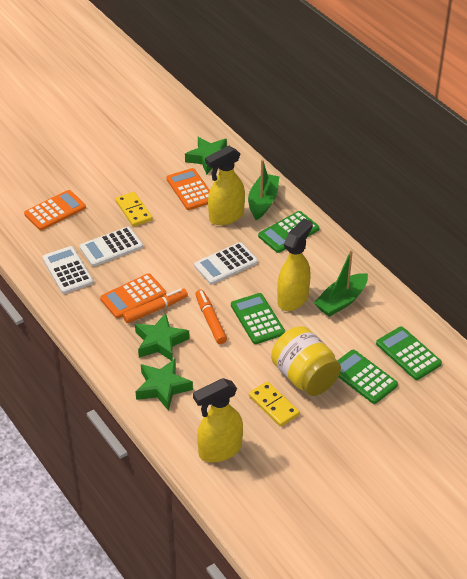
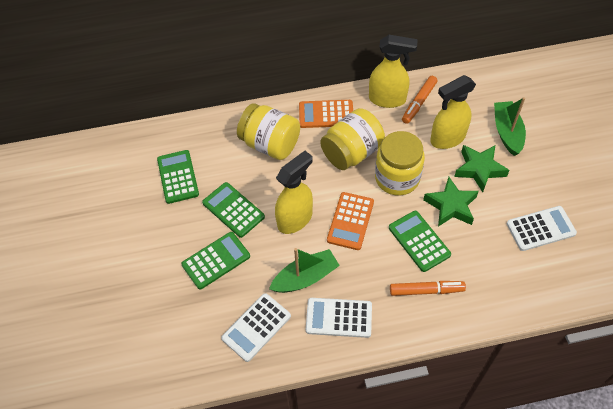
green star: 3 -> 2
orange calculator: 3 -> 2
yellow domino: 2 -> 0
yellow jar: 1 -> 3

